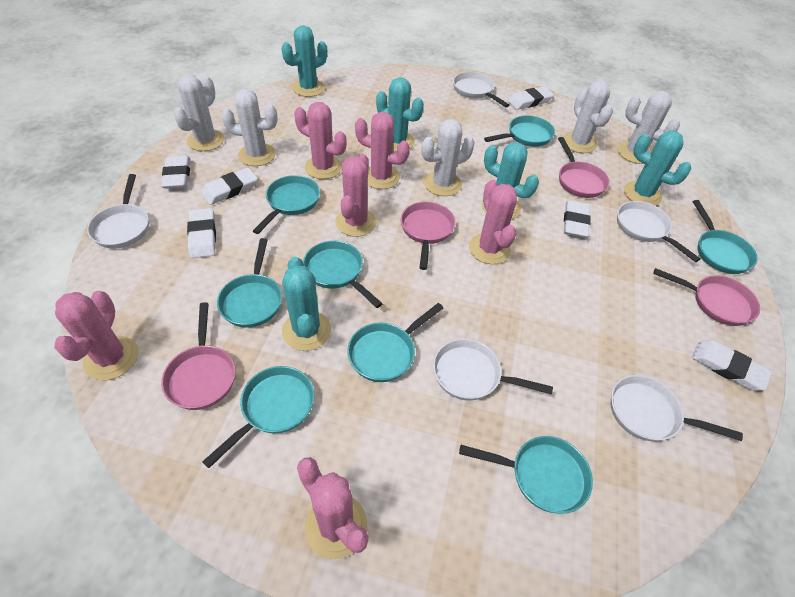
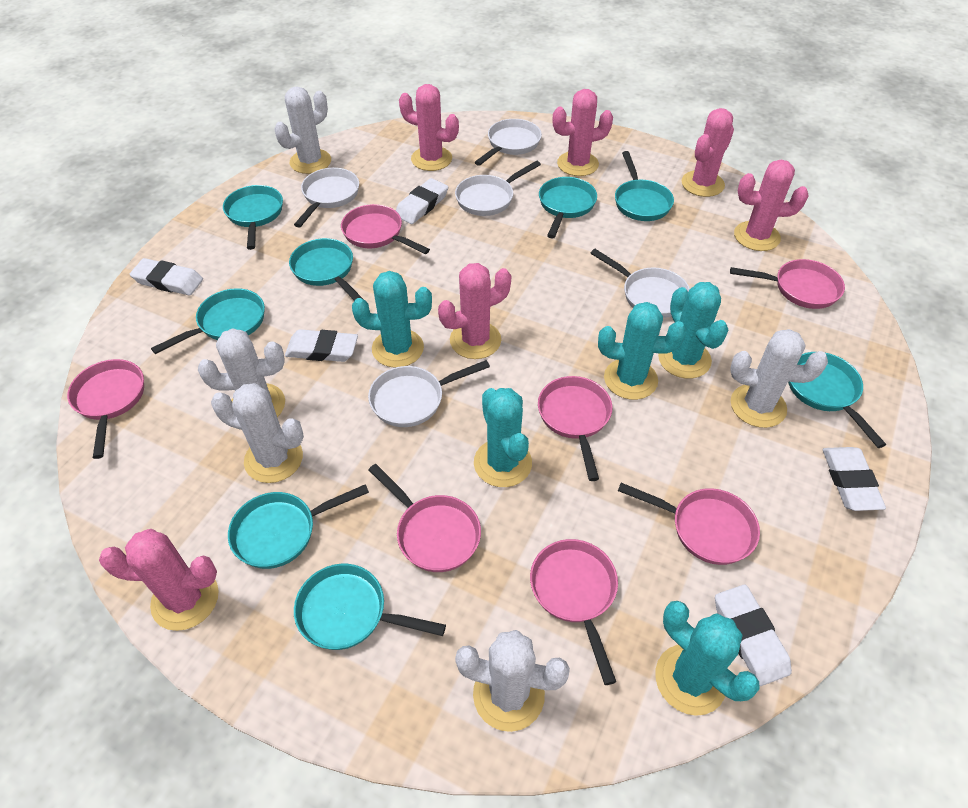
pink pan: 4 -> 7
white eraser: 6 -> 5

